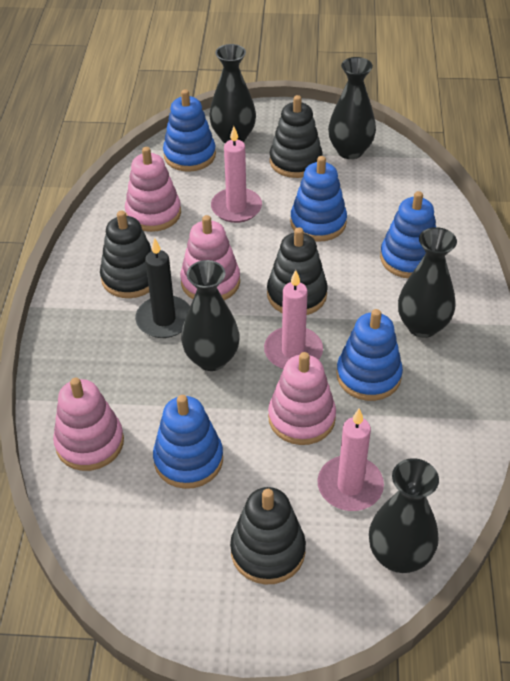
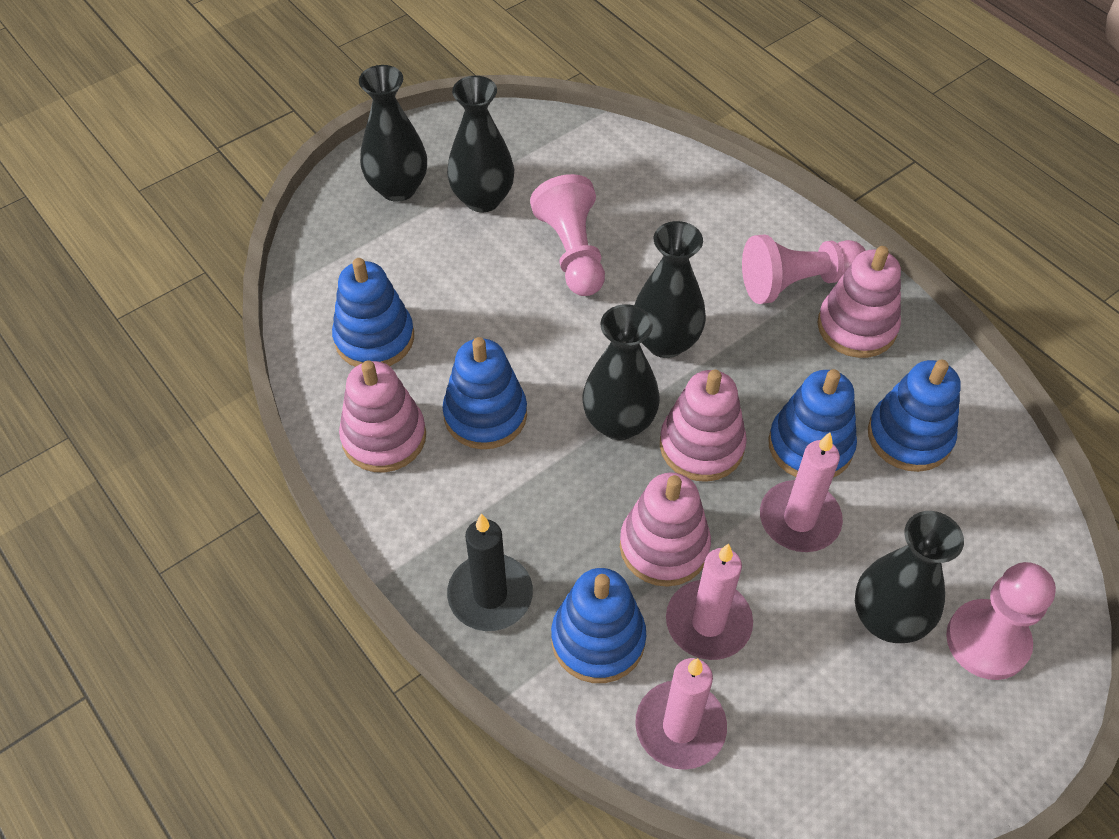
black stacking toy: 4 -> 0
pink pawn: 0 -> 3

